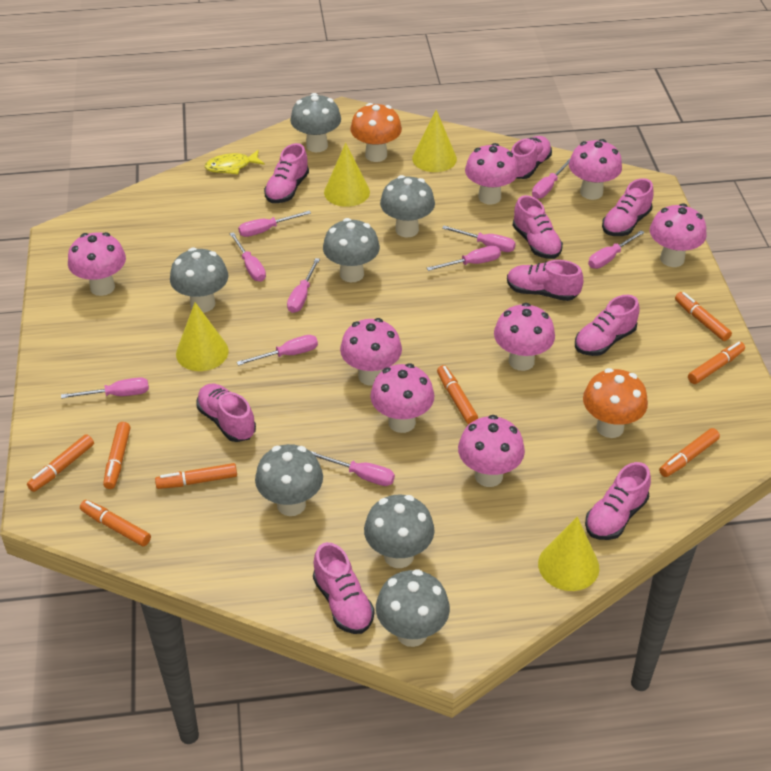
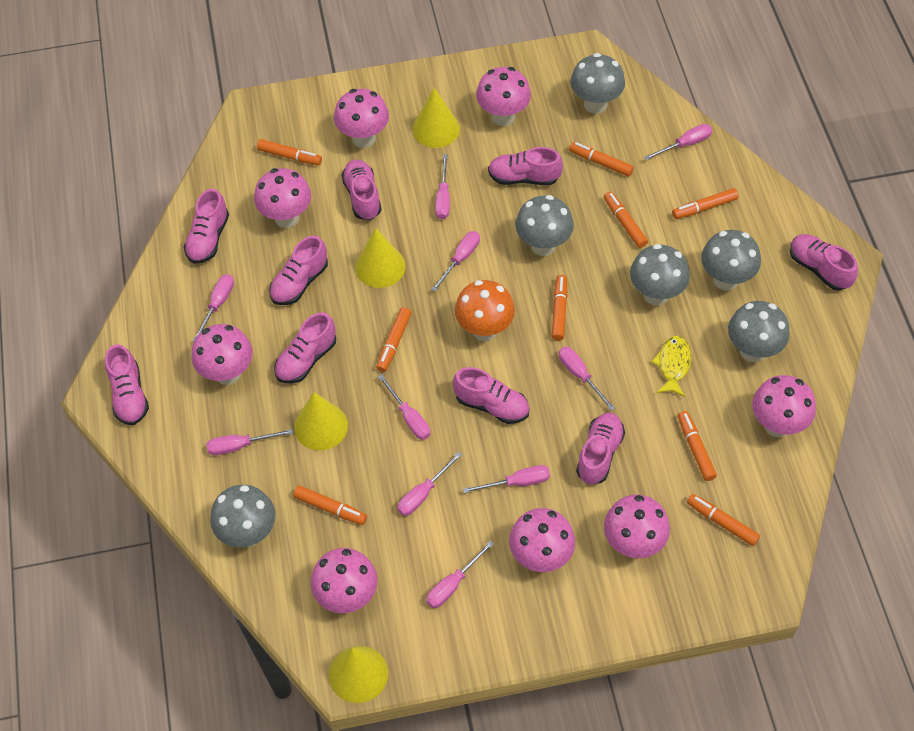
grey mushroom: 7 -> 6
orange marker: 8 -> 9
orange mushroom: 2 -> 1

